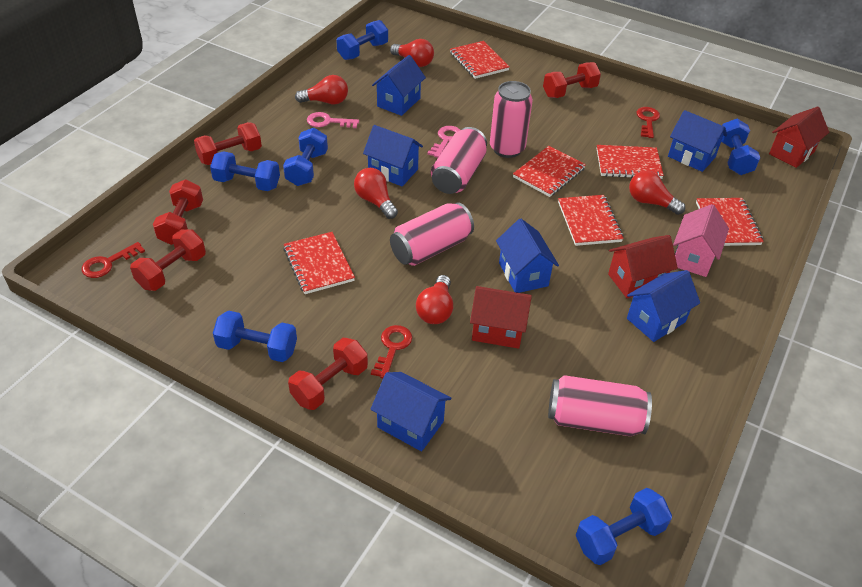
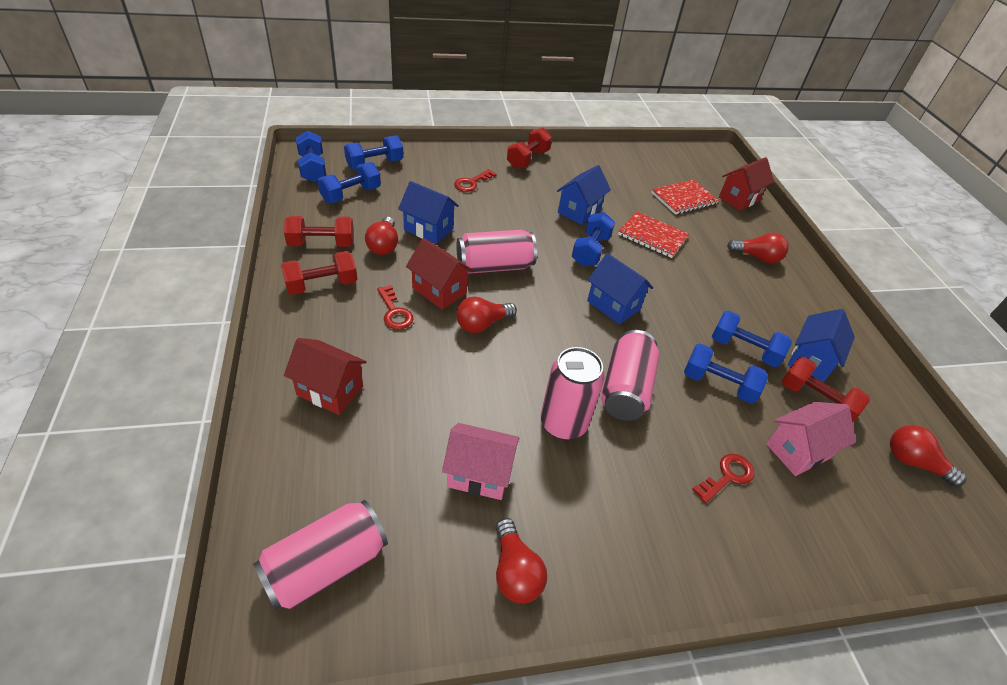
blue house: 6 -> 4
pink house: 1 -> 2
pink key: 2 -> 0
red dumbbell: 5 -> 4
red notebook: 6 -> 2

